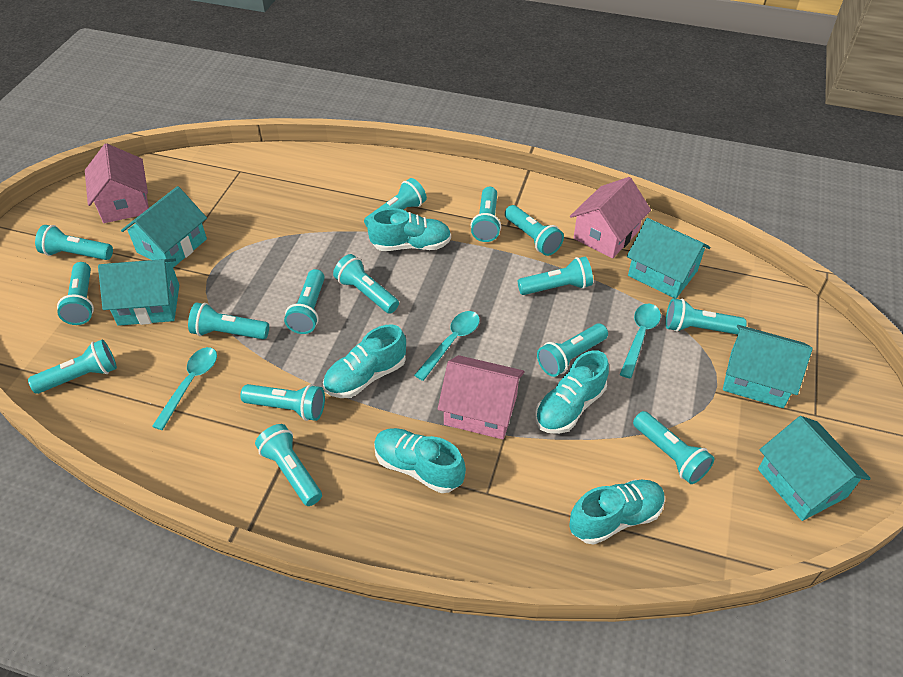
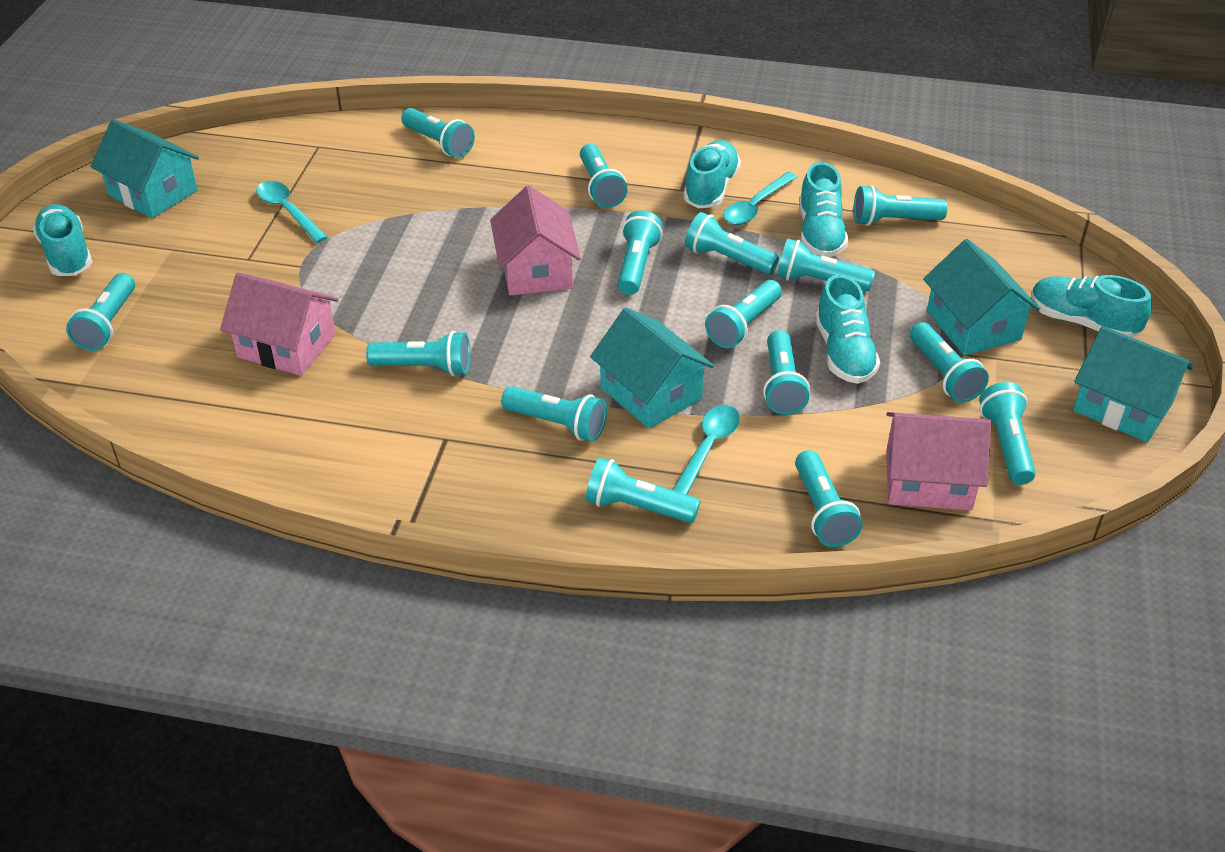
turquoise house: 5 -> 4

